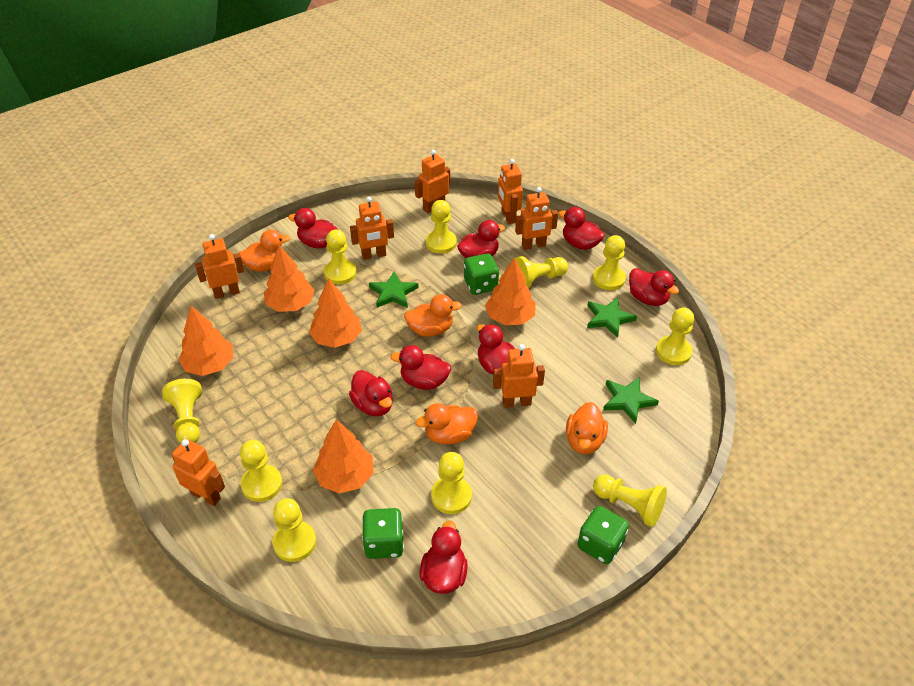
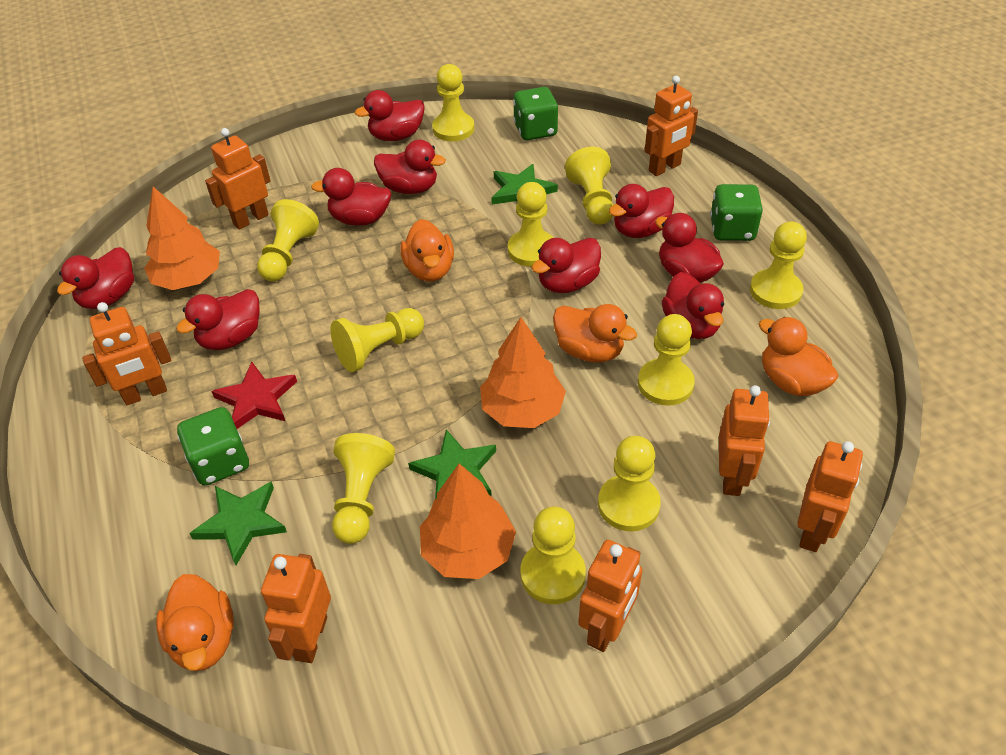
orange tree: 5 -> 3
red duck: 8 -> 9
red star: 0 -> 1

